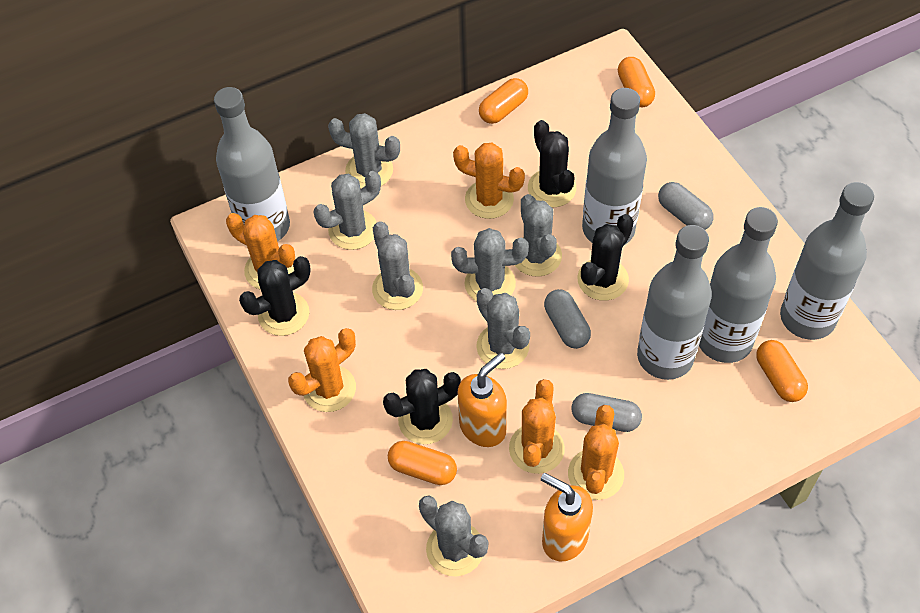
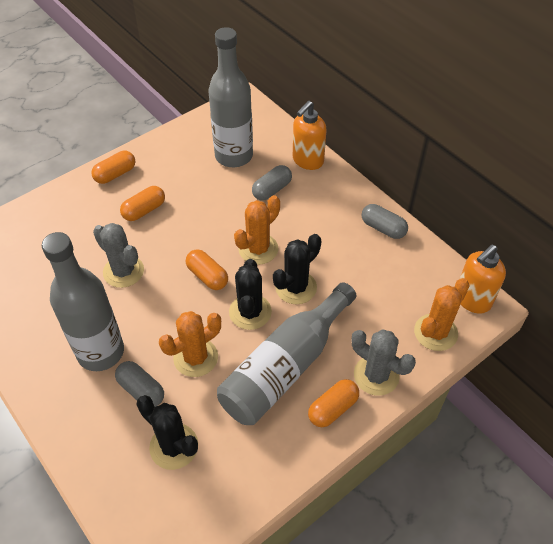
black cactus: 4 -> 3
grey bottle: 5 -> 3
grey cactus: 7 -> 2
orange cactus: 5 -> 3

